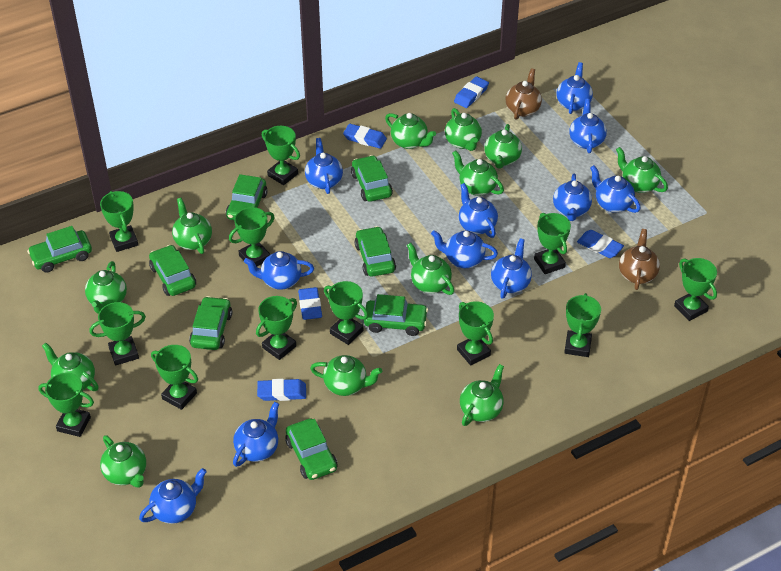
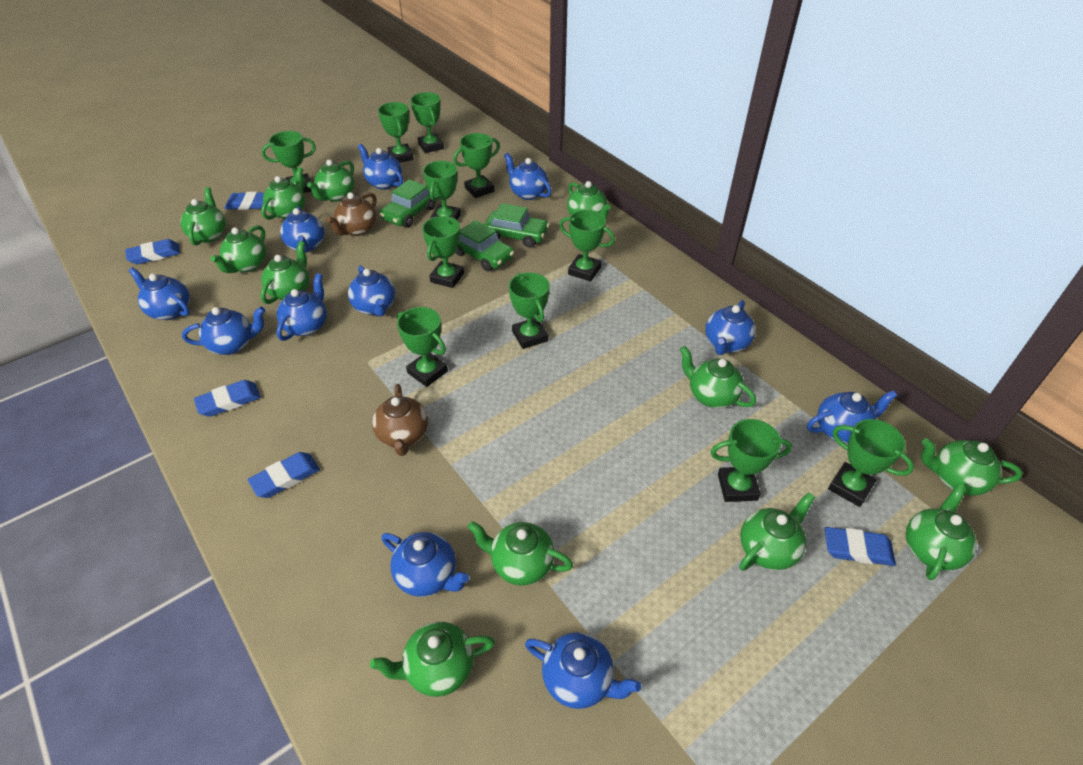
green car: 8 -> 3
green trophy: 12 -> 11

